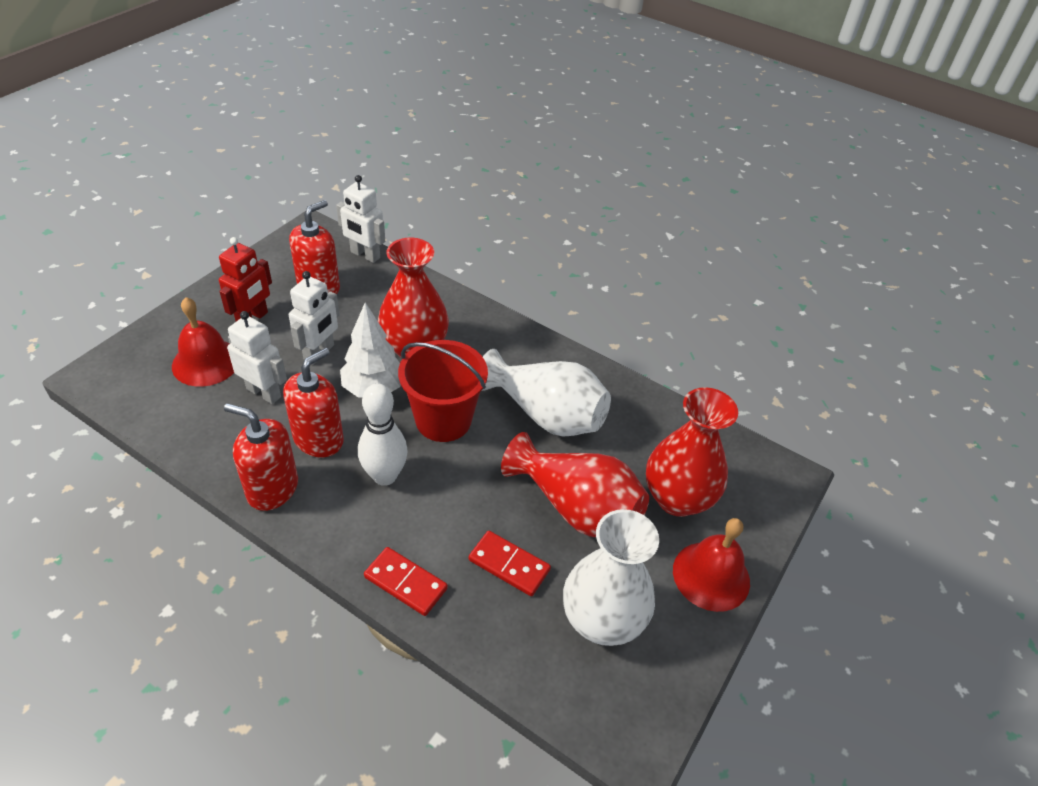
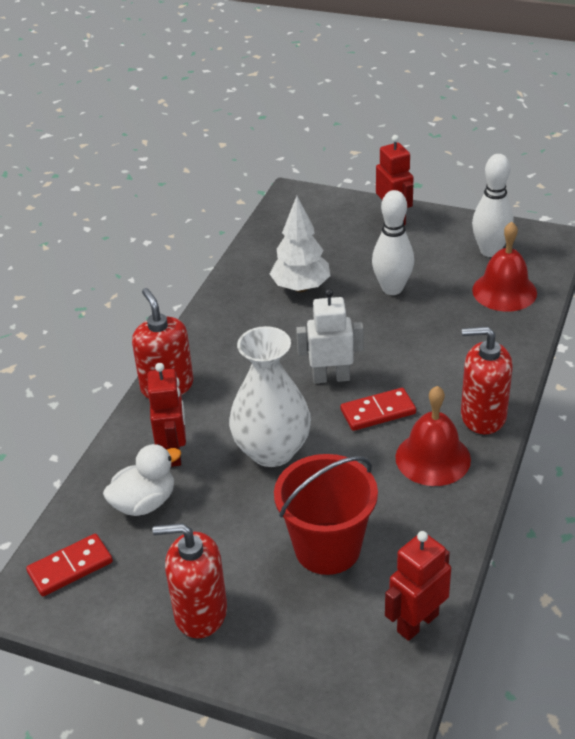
red robot: 1 -> 3
red vase: 3 -> 0
white bowling pin: 1 -> 2
white duck: 0 -> 1
white robot: 3 -> 1
white vase: 2 -> 1

